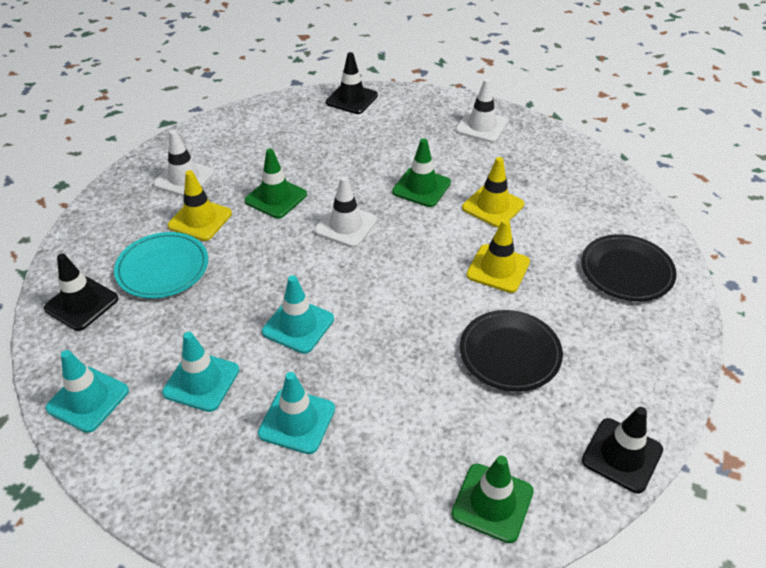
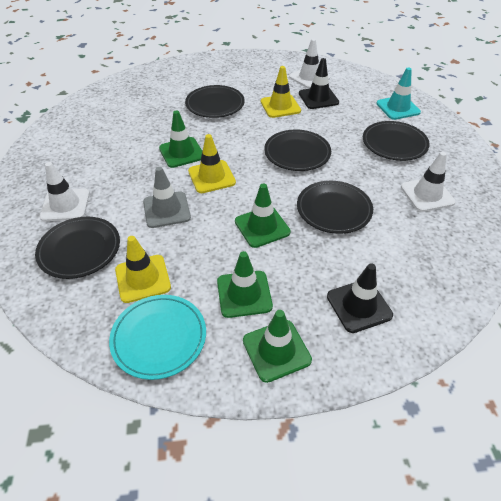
black plate: 2 -> 5
black traffic cone: 3 -> 2
green traffic cone: 3 -> 4
grey traffic cone: 0 -> 1
turquoise traffic cone: 4 -> 1

